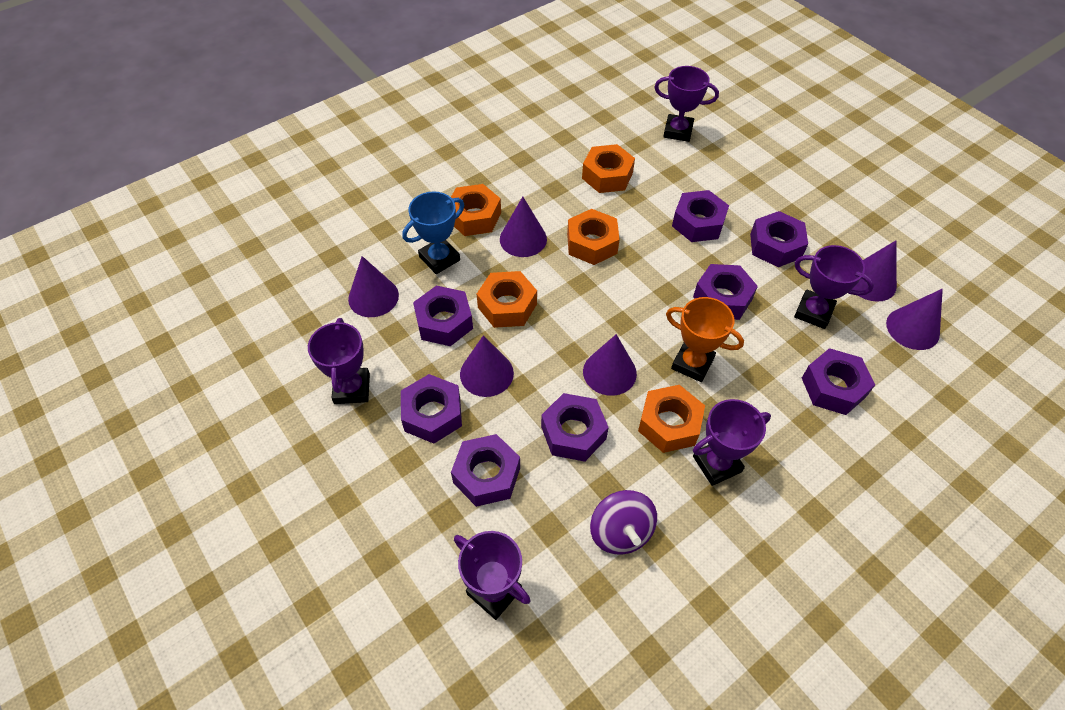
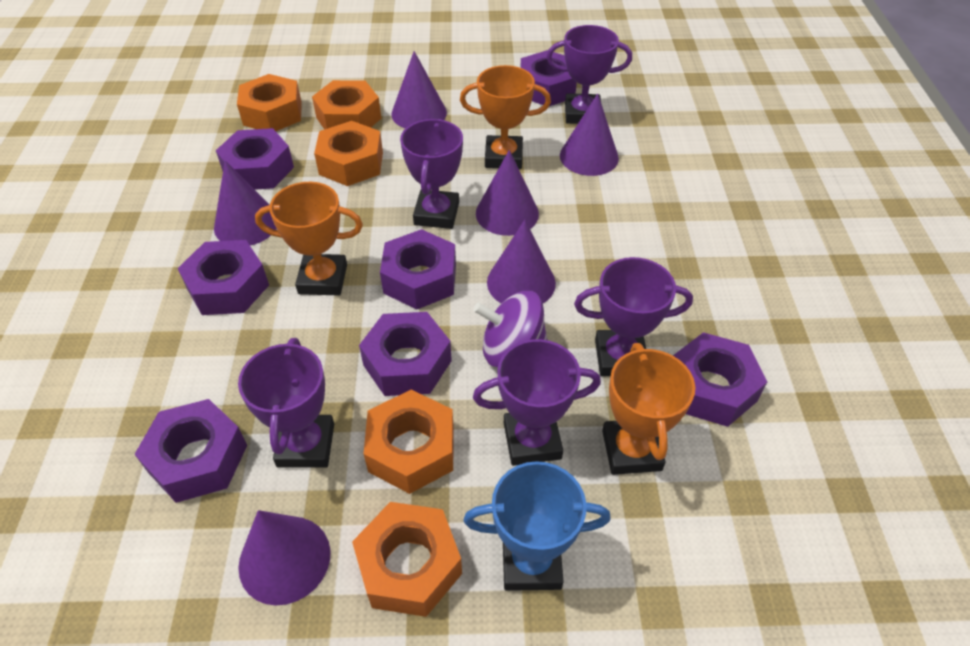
orange trophy: 1 -> 3
purple nut: 8 -> 7

